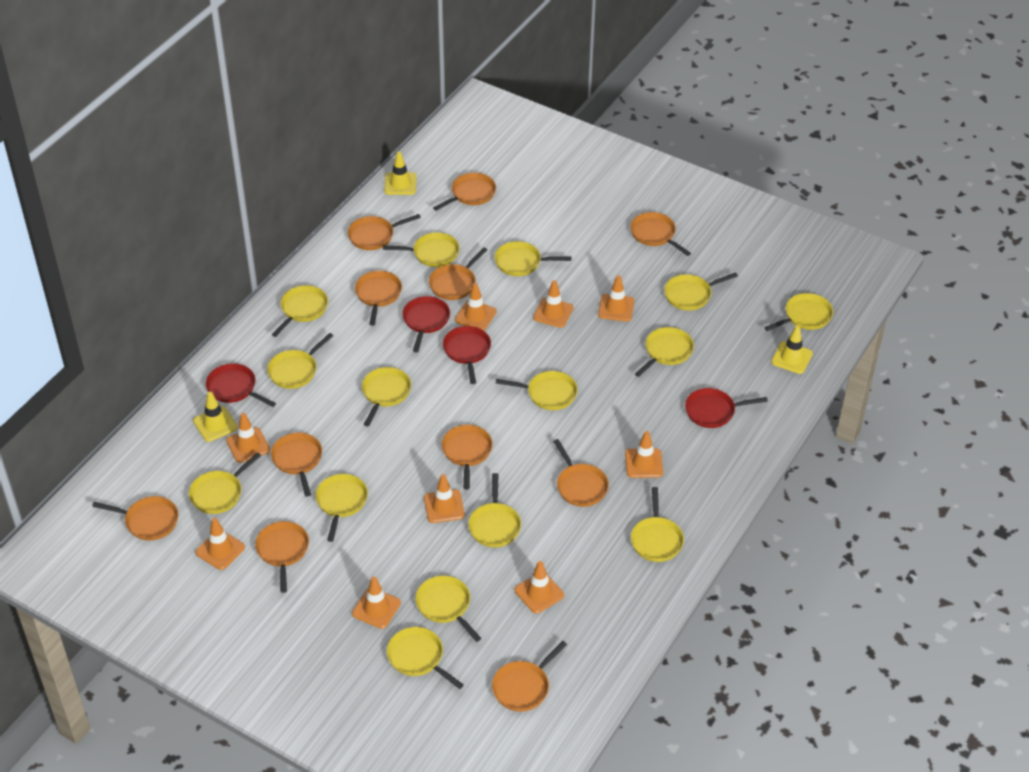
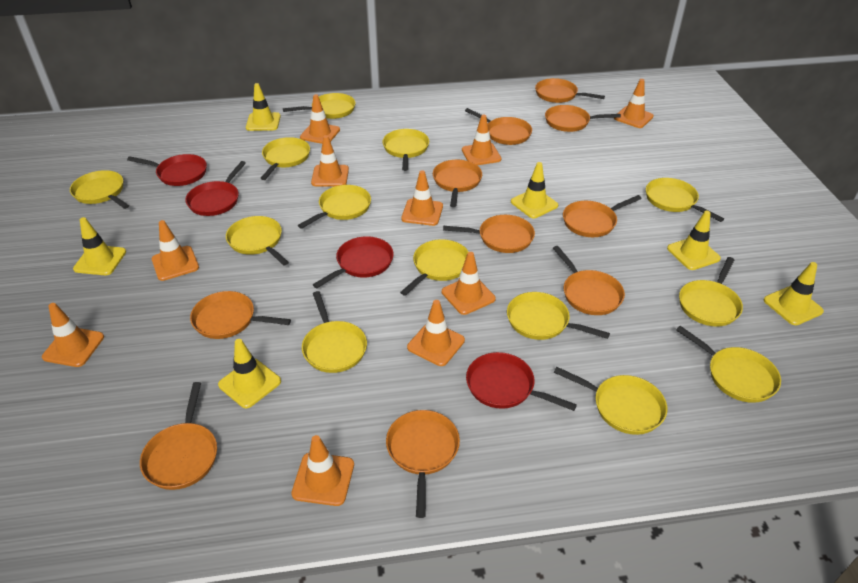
orange pan: 11 -> 10
orange traffic cone: 9 -> 10
yellow pan: 15 -> 13
yellow traffic cone: 3 -> 6

